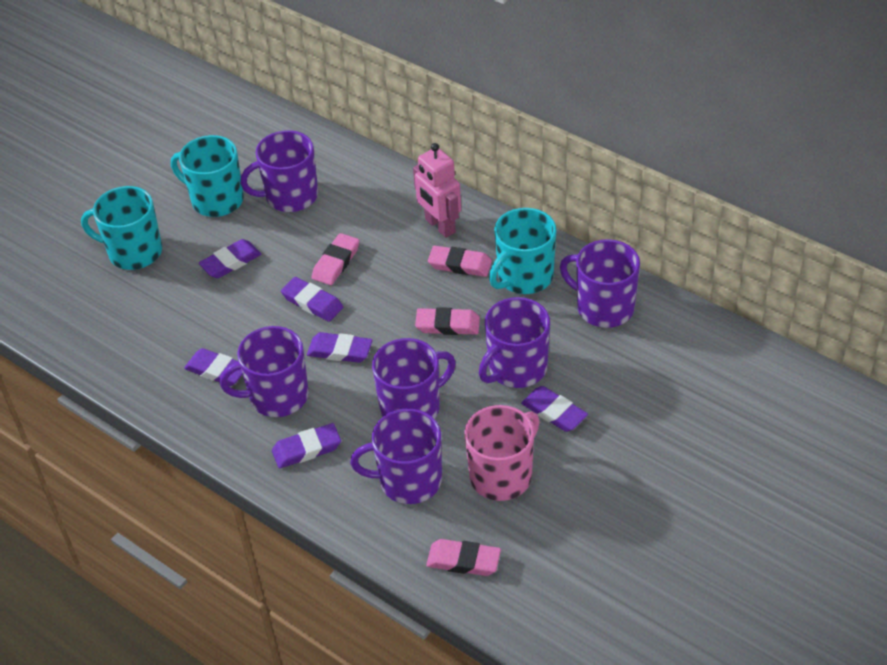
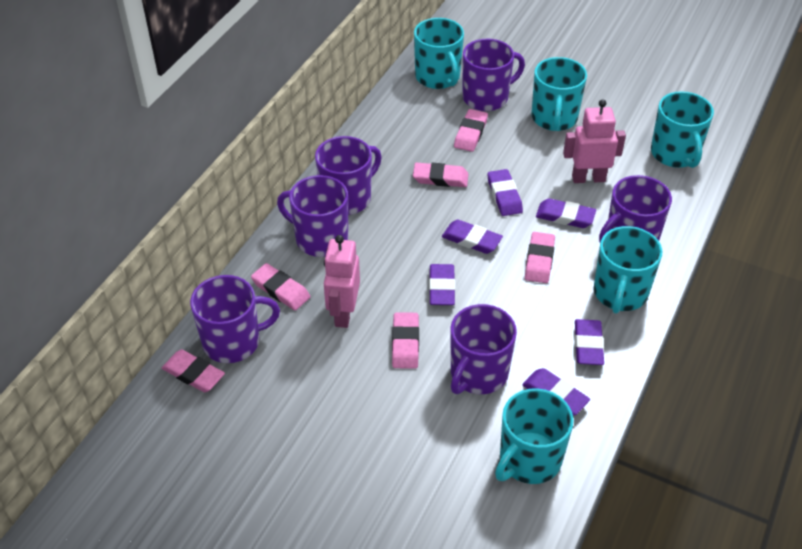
pink eraser: 4 -> 6
pink mug: 1 -> 0
pink robot: 1 -> 2
turquoise mug: 3 -> 5

